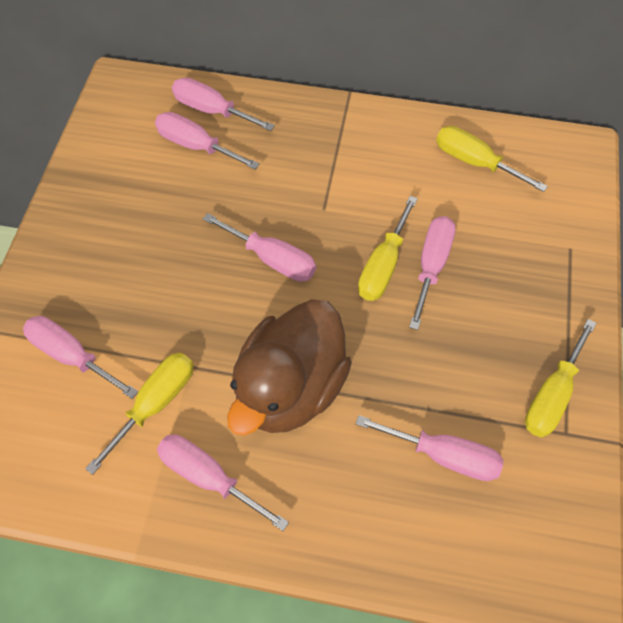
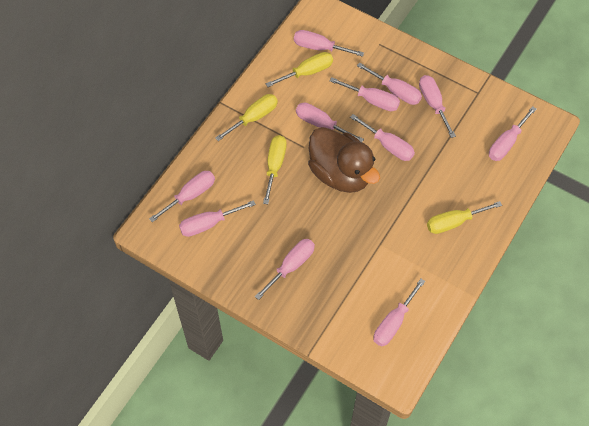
pink screwdriver: 7 -> 11

